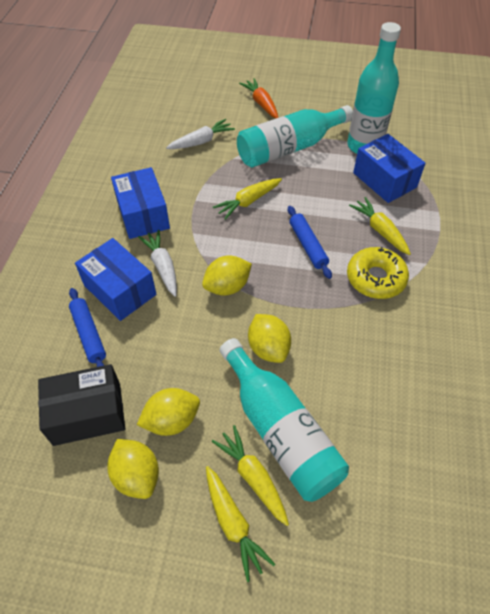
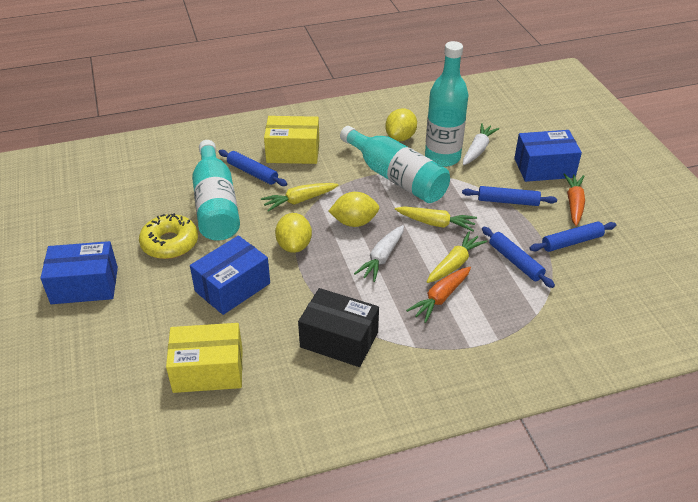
blue rolling pin: 2 -> 4
orange carrot: 1 -> 2
yellow box: 0 -> 2
yellow carrot: 4 -> 3
yellow lemon: 4 -> 3

